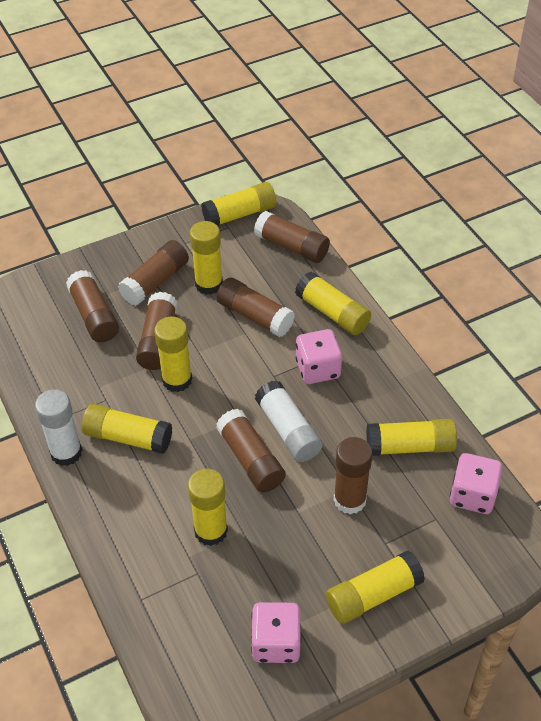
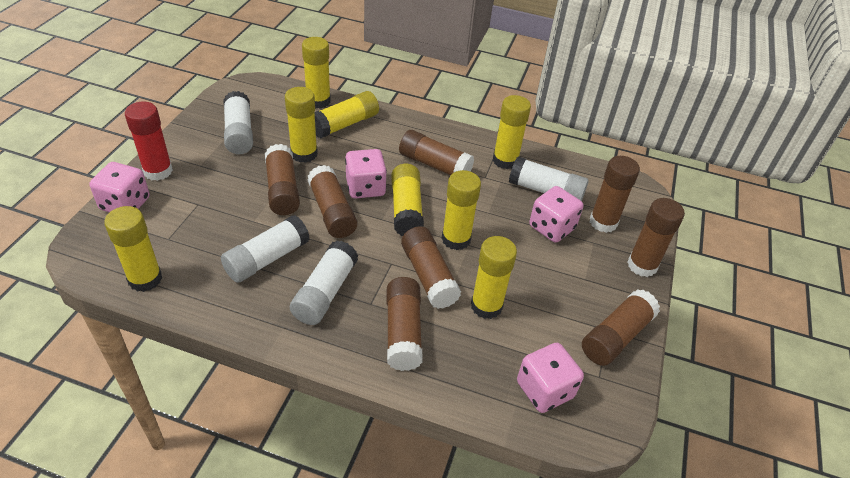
brown glue stick: 7 -> 8
pink dice: 3 -> 4
red glue stick: 0 -> 1
white glue stick: 2 -> 4

